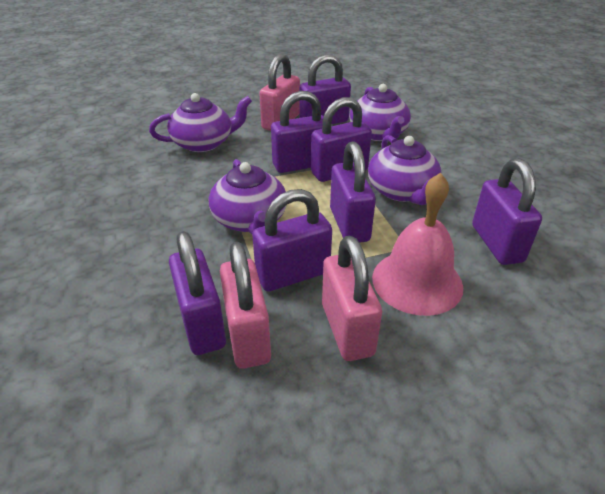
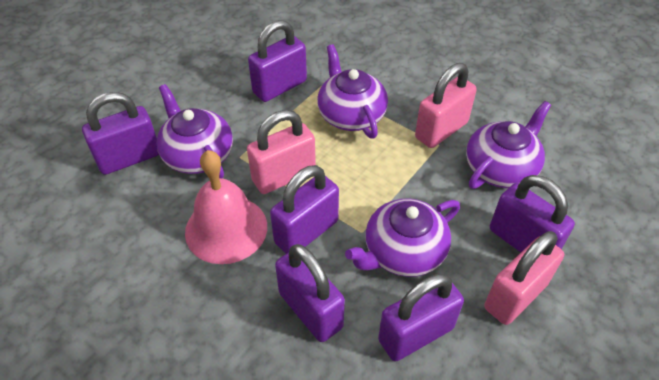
purple padlock: 7 -> 6

